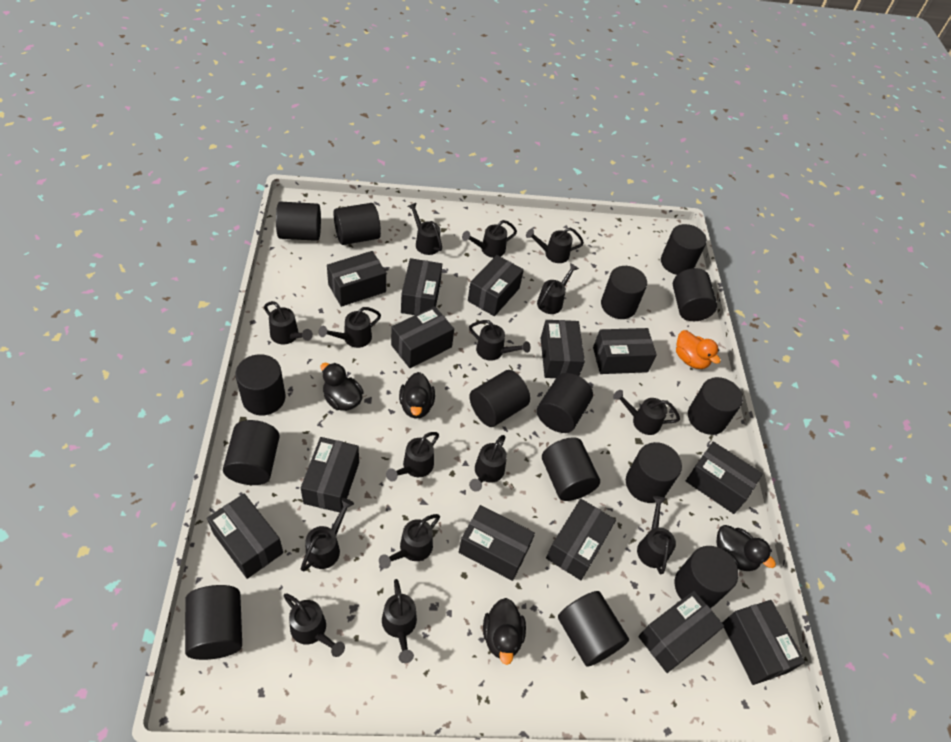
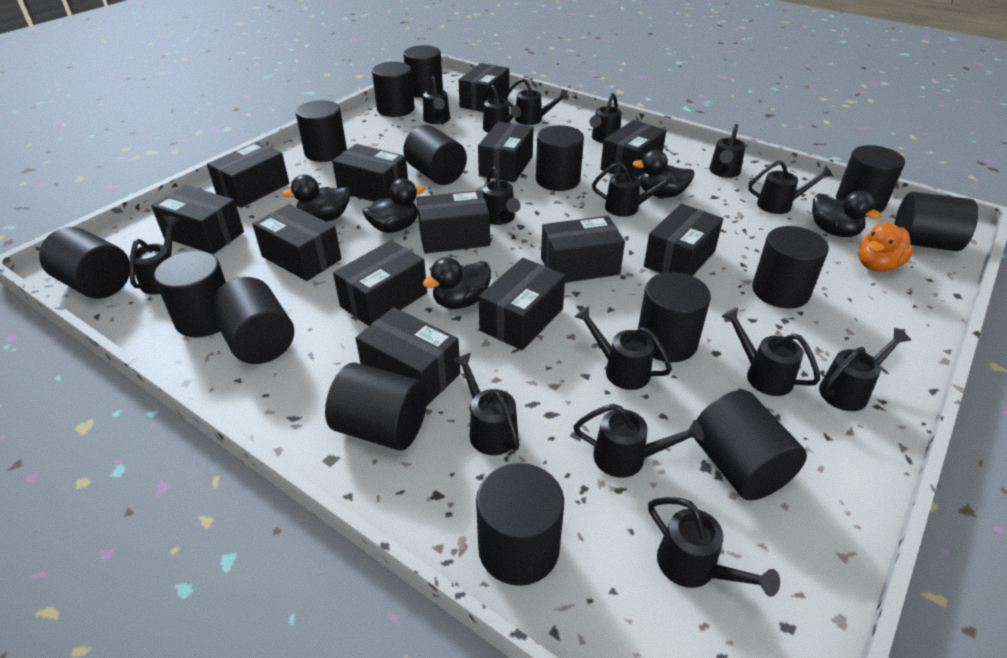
black duck: 4 -> 5

